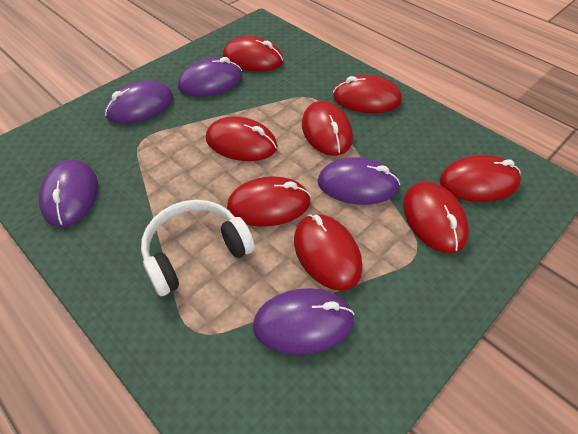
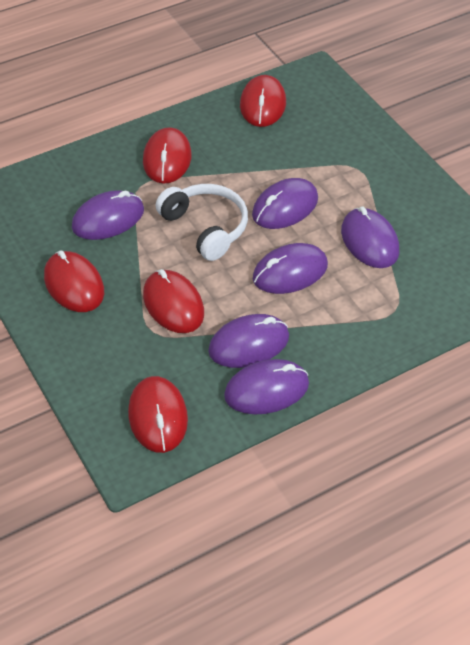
purple mouse: 5 -> 6
red mouse: 8 -> 5

